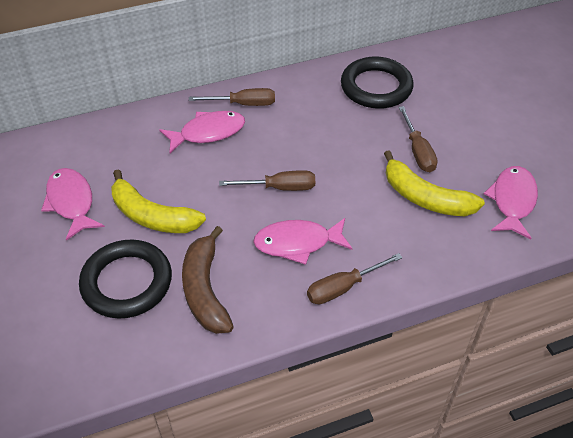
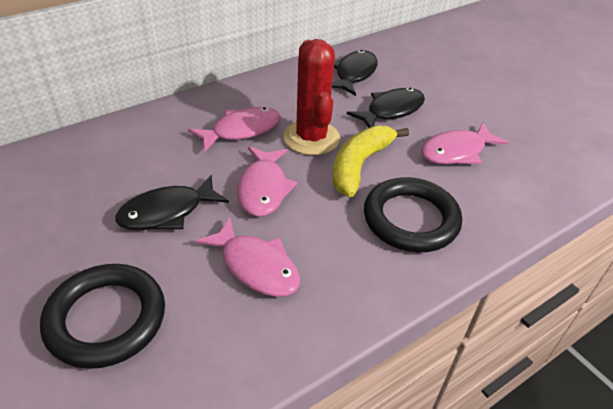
black fish: 0 -> 3
brown banana: 1 -> 0
brown screwdriver: 4 -> 0
red cactus: 0 -> 1
yellow banana: 2 -> 1

